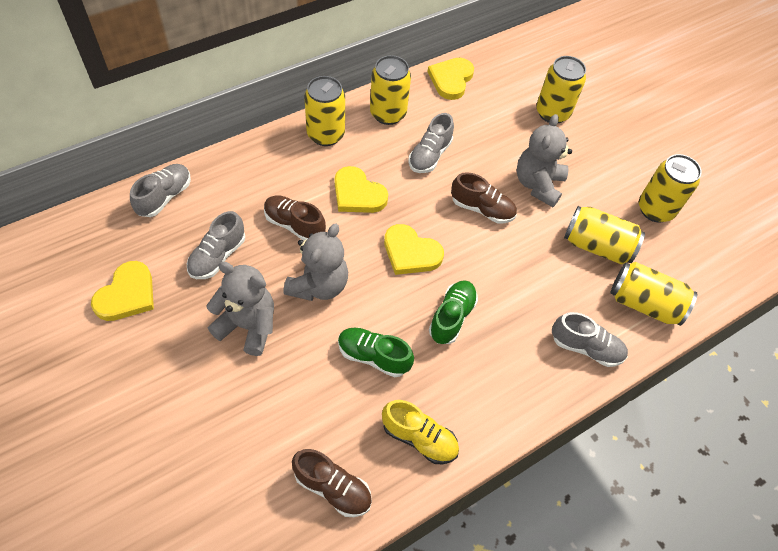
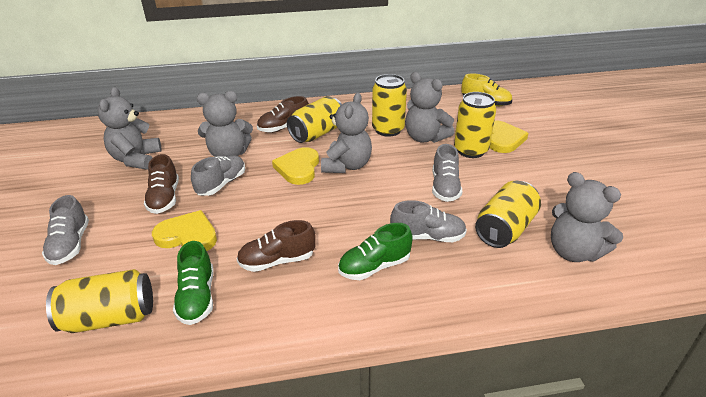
grey teddy bear: 3 -> 5
yellow can: 6 -> 5
yellow heart: 4 -> 3

